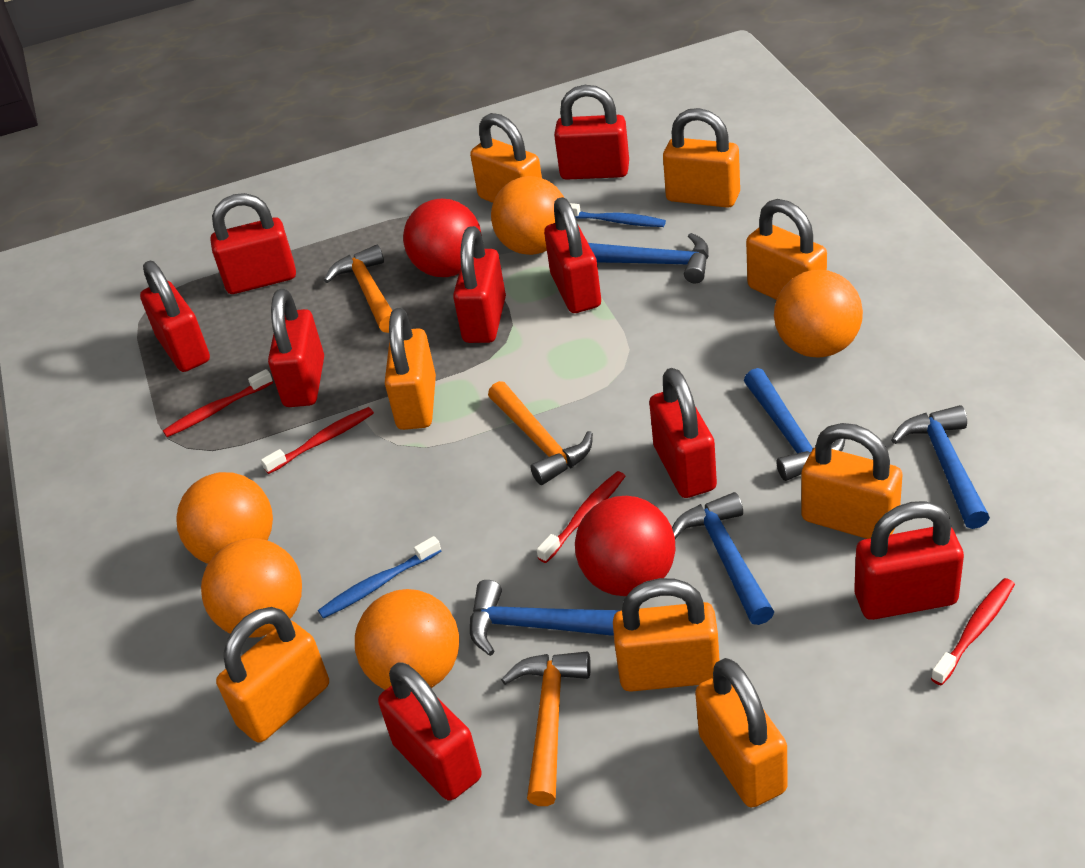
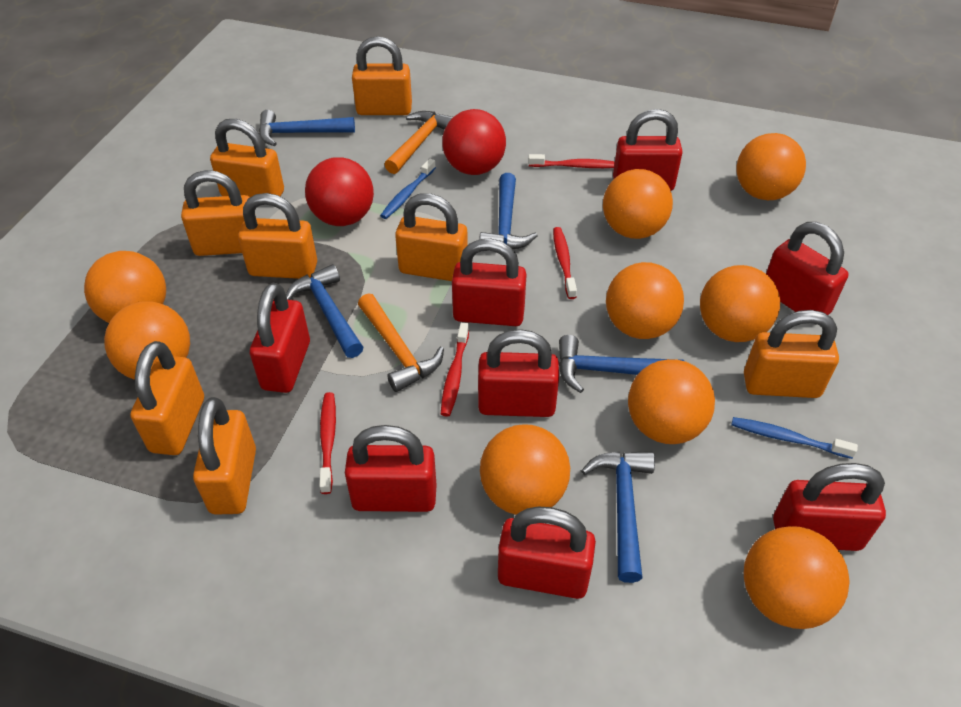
orange ball: 5 -> 9
orange hammer: 3 -> 2
red padlock: 9 -> 8

